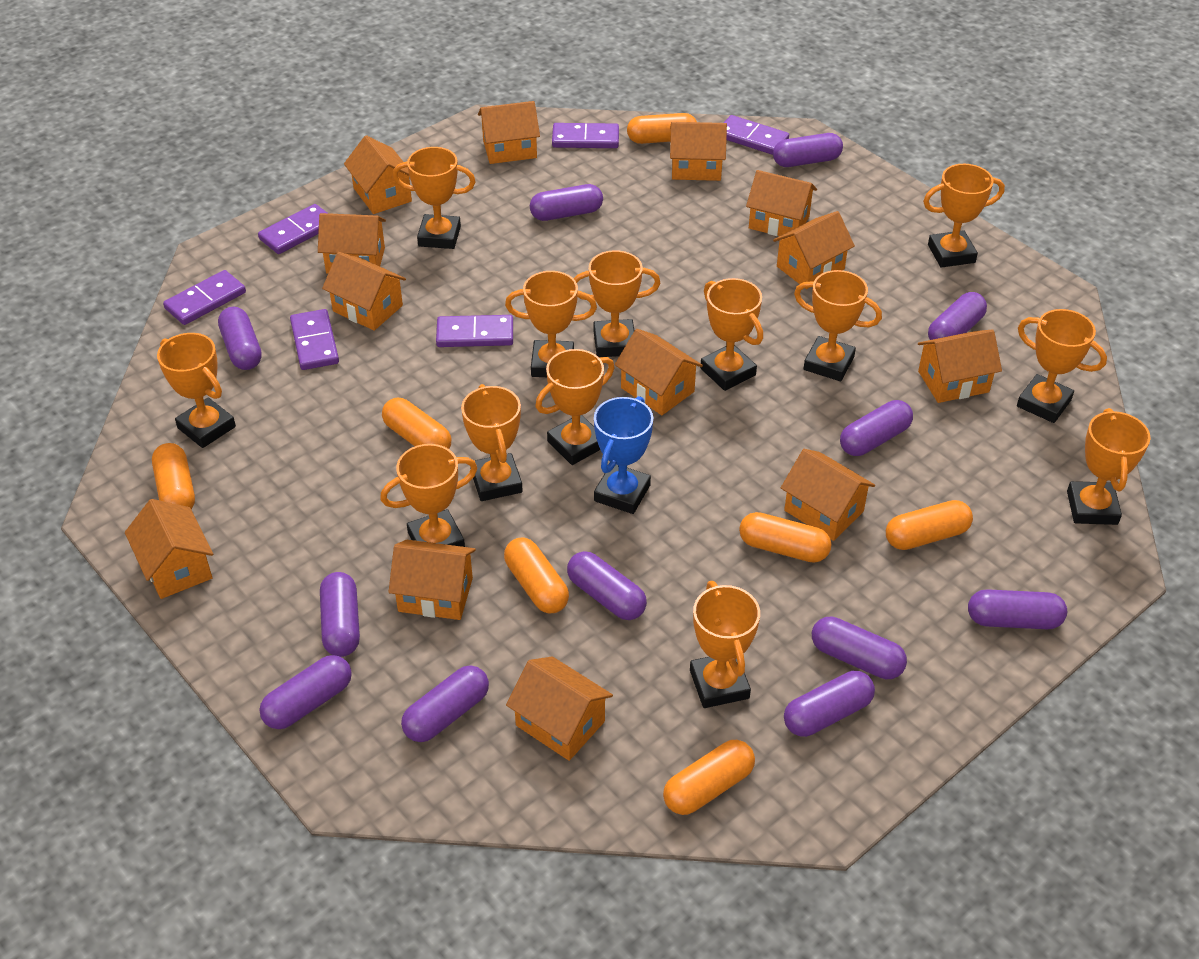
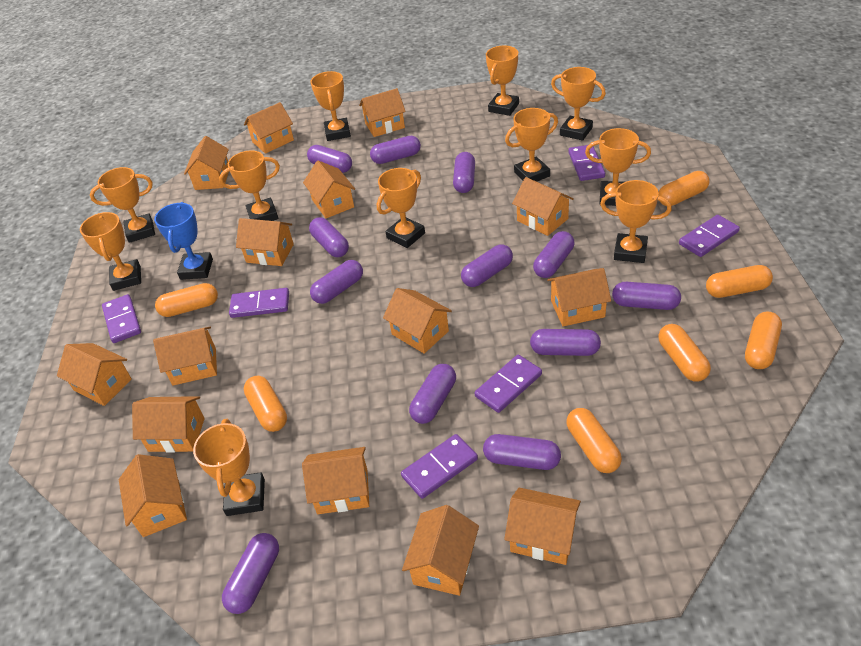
orange house: 13 -> 15
orange trophy: 13 -> 11

